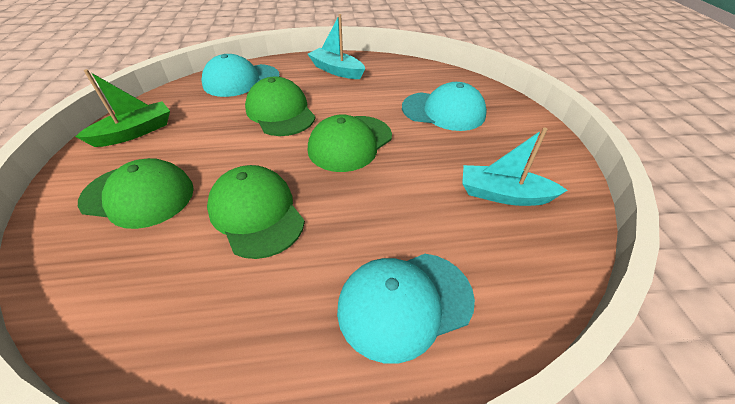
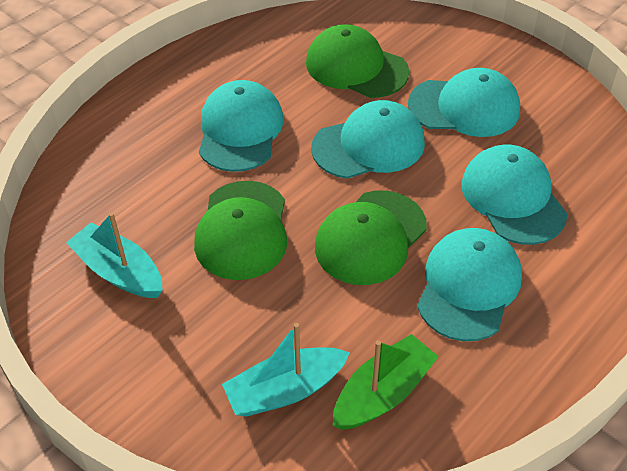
green cap: 4 -> 3
turquoise cap: 3 -> 5

